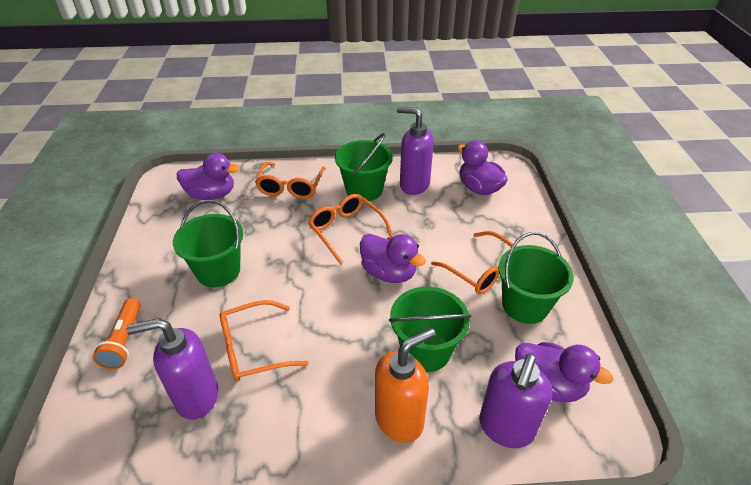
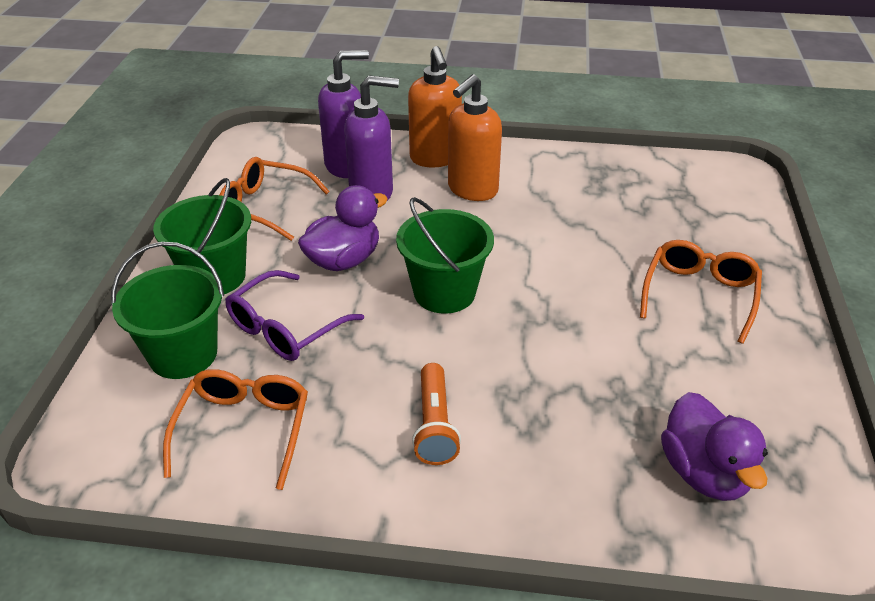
green bucket: 4 -> 3
orange glasses: 4 -> 3
orange soap dispenser: 1 -> 2
purple duck: 4 -> 2
purple glasses: 0 -> 1
purple soap dispenser: 3 -> 2

